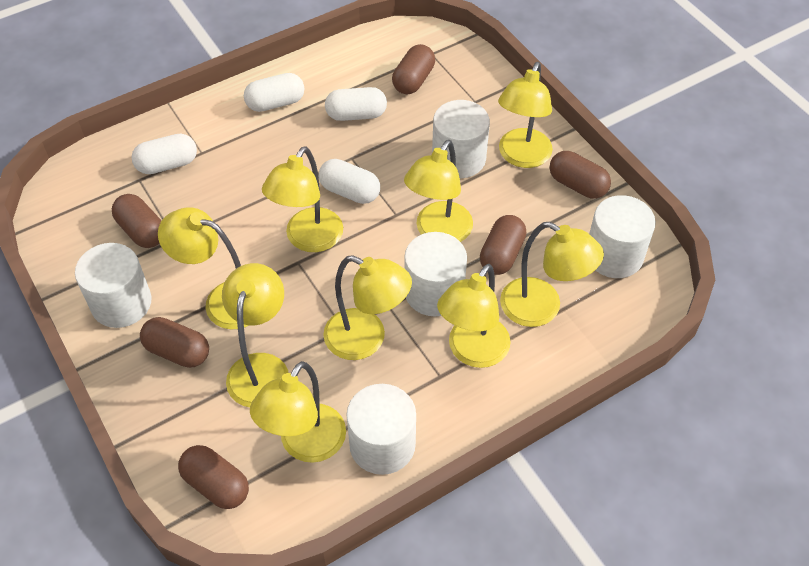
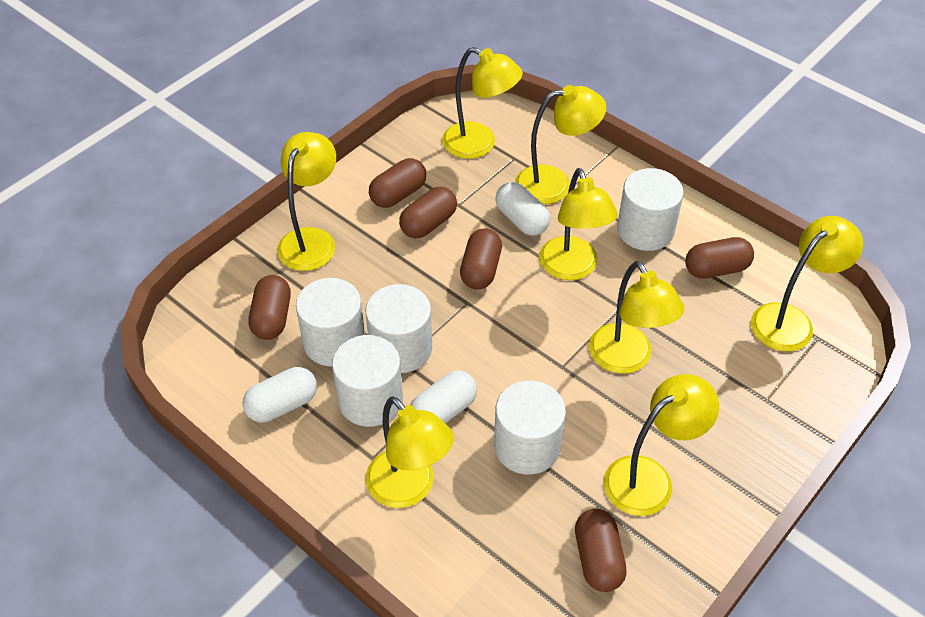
white capsule: 4 -> 3
yellow lamp: 9 -> 8

